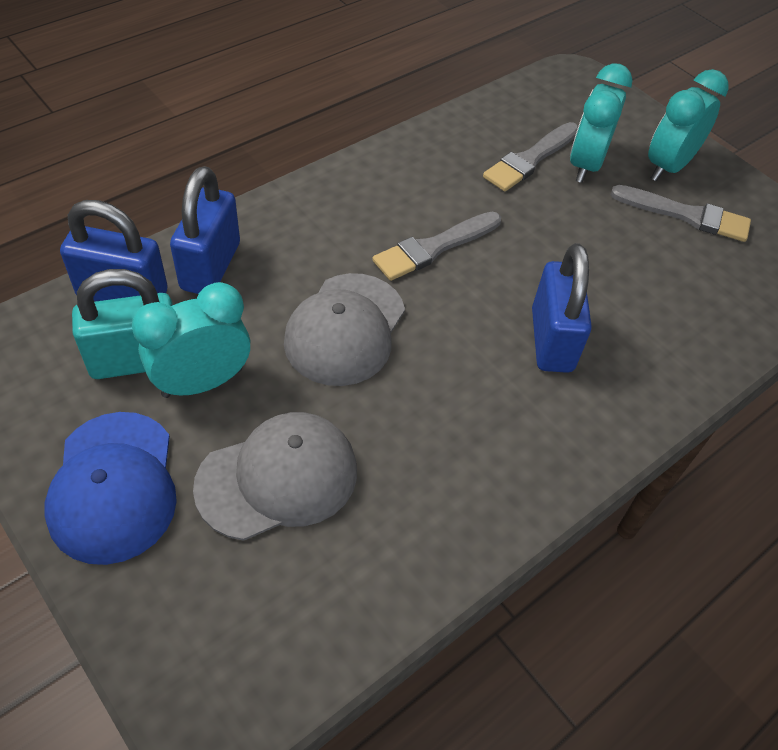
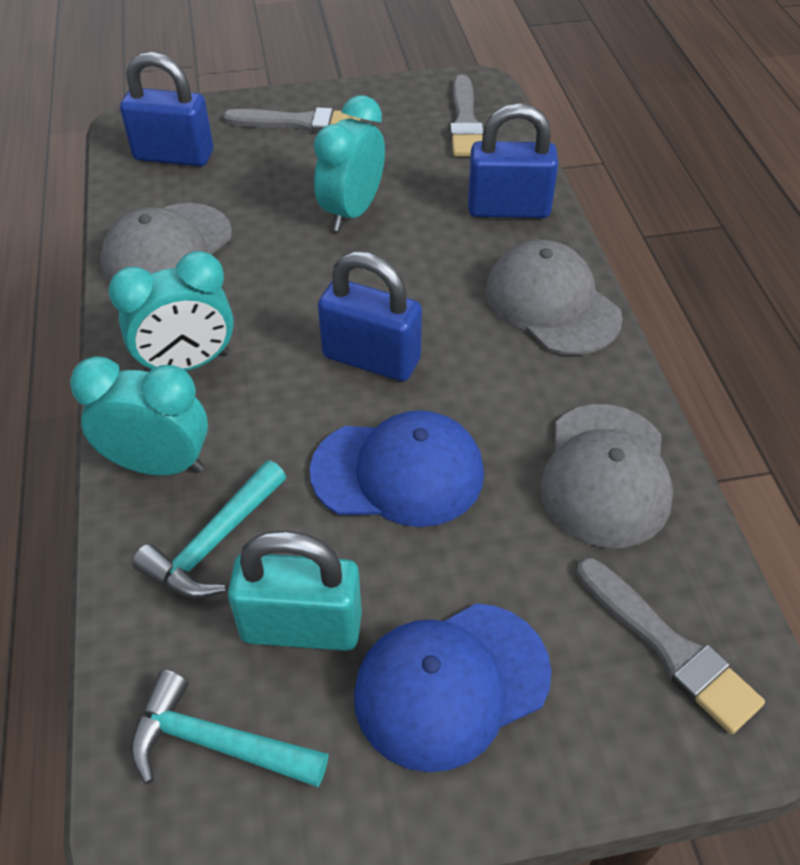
blue cap: 1 -> 2
grey cap: 2 -> 3
turquoise hammer: 0 -> 2

